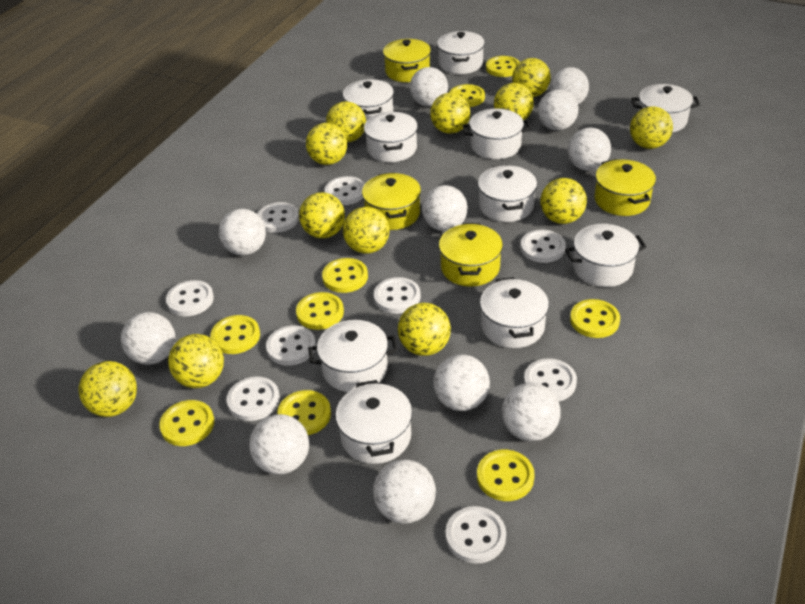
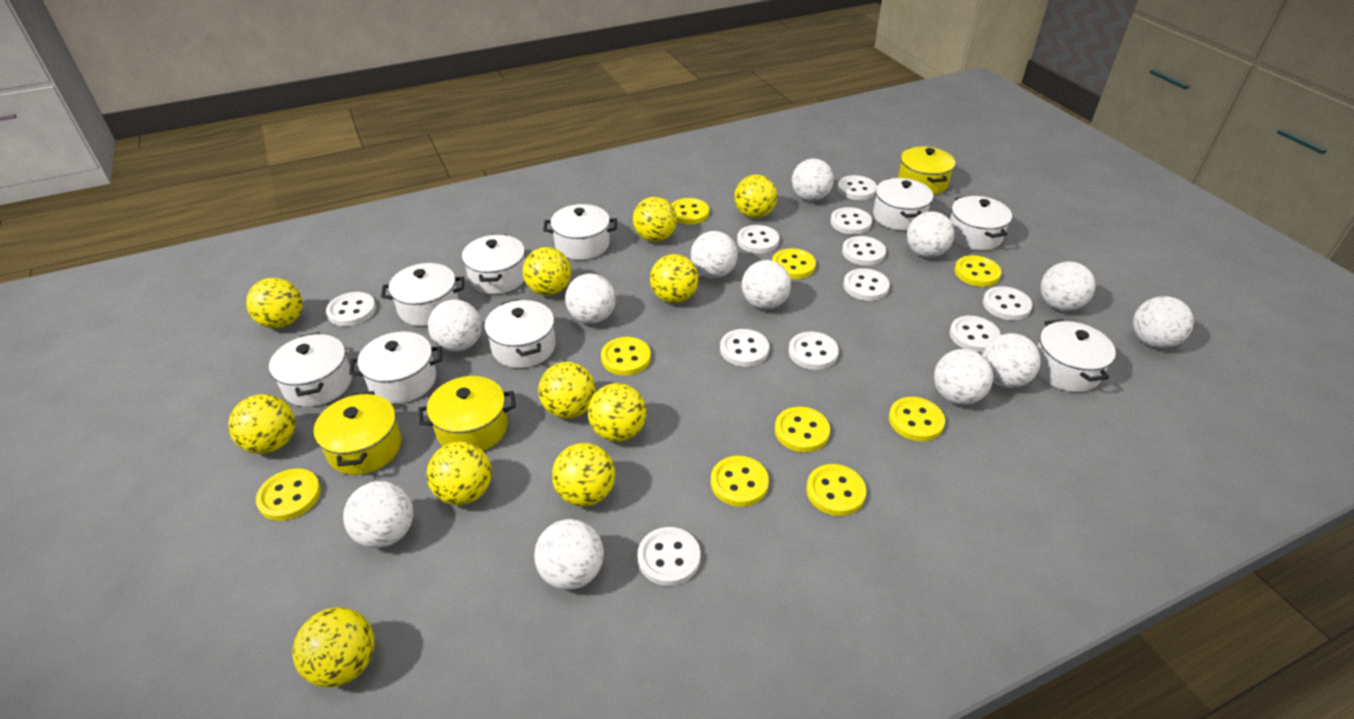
white ball: 11 -> 12
white button: 9 -> 11
white pot: 10 -> 9
yellow ball: 12 -> 11
yellow pot: 4 -> 3

